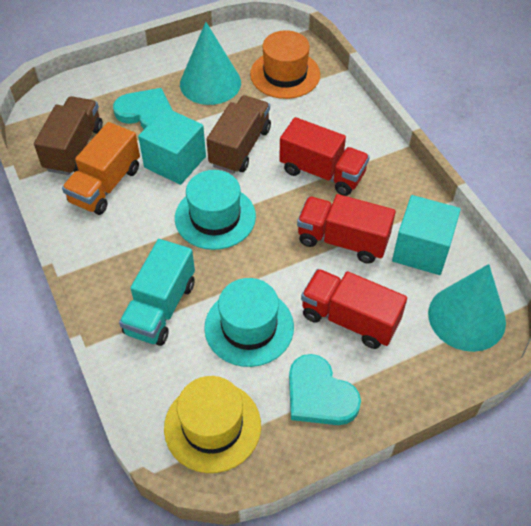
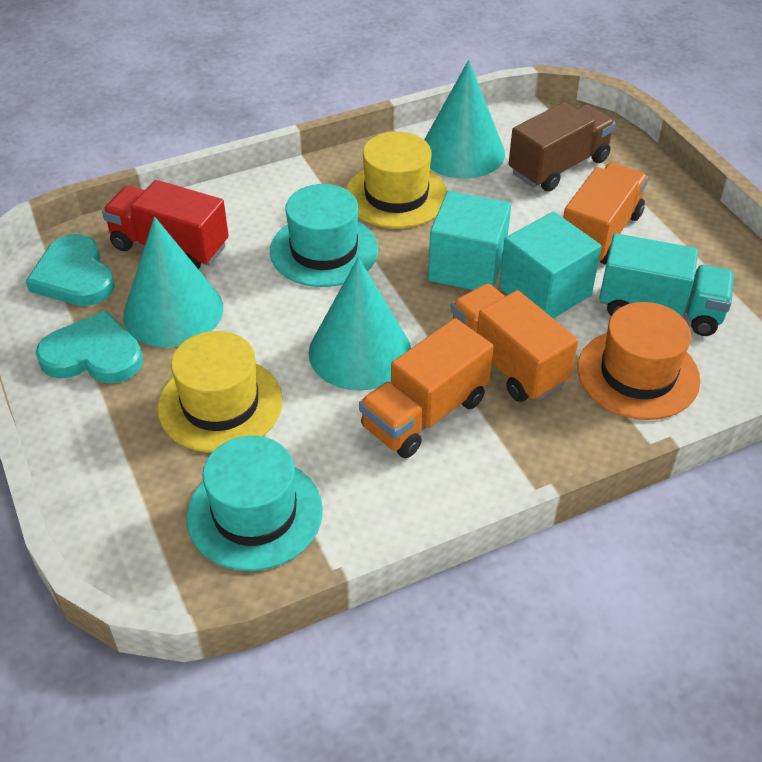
brown truck: 2 -> 1
orange truck: 1 -> 3
red truck: 3 -> 1
turquoise cone: 2 -> 3
yellow hat: 1 -> 2

